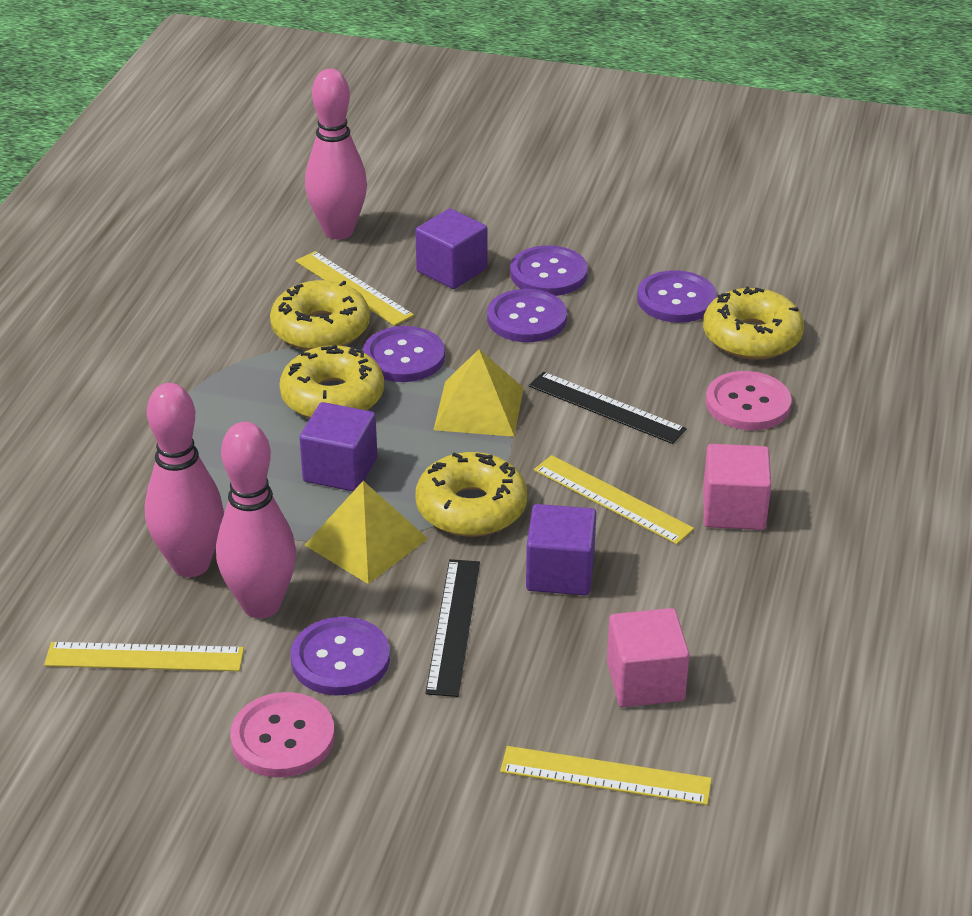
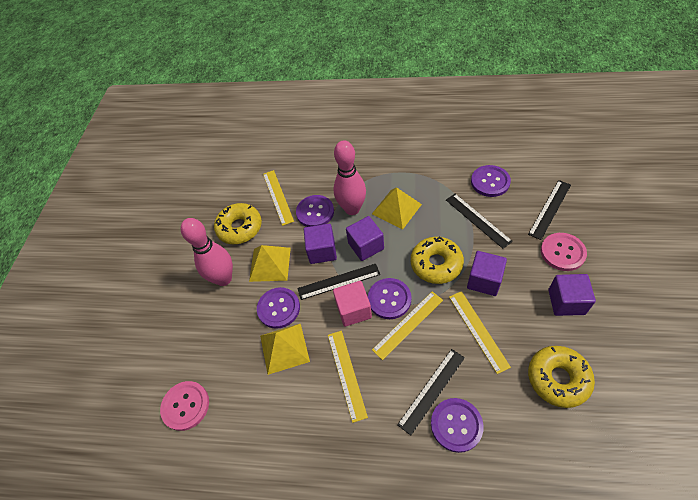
black ruler: 2 -> 4
pink bowling pin: 3 -> 2
pink cube: 2 -> 1
purple cube: 3 -> 4
yellow donut: 4 -> 3
yellow pyramid: 2 -> 3

